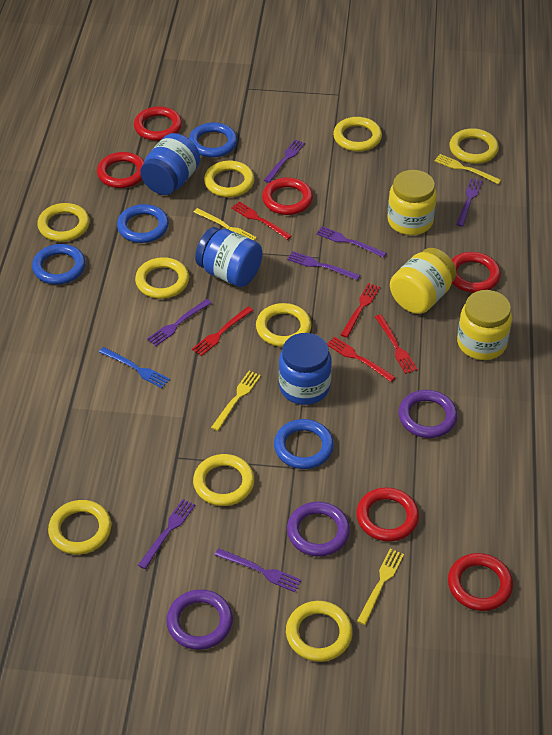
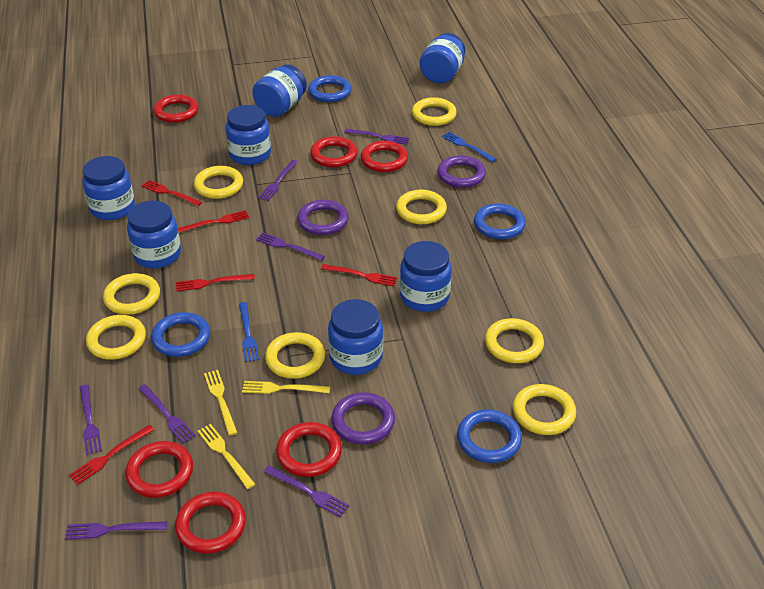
blue fork: 1 -> 2
blue jar: 3 -> 7
yellow fork: 4 -> 3
yellow jar: 3 -> 0
yellow ring: 9 -> 8

